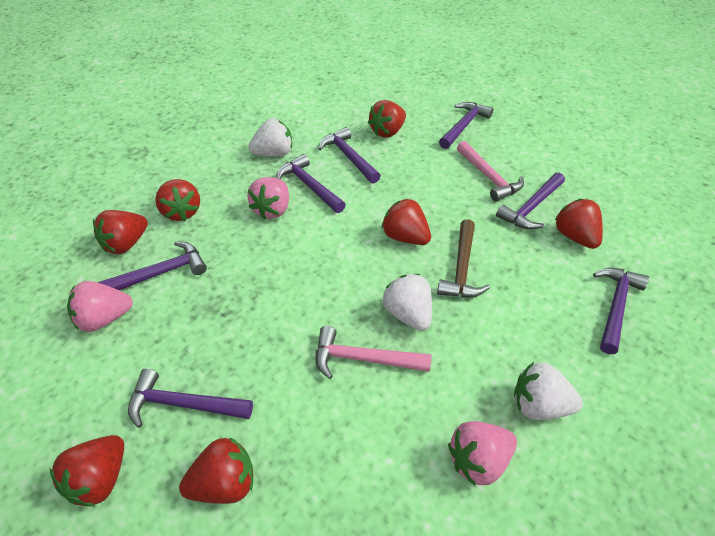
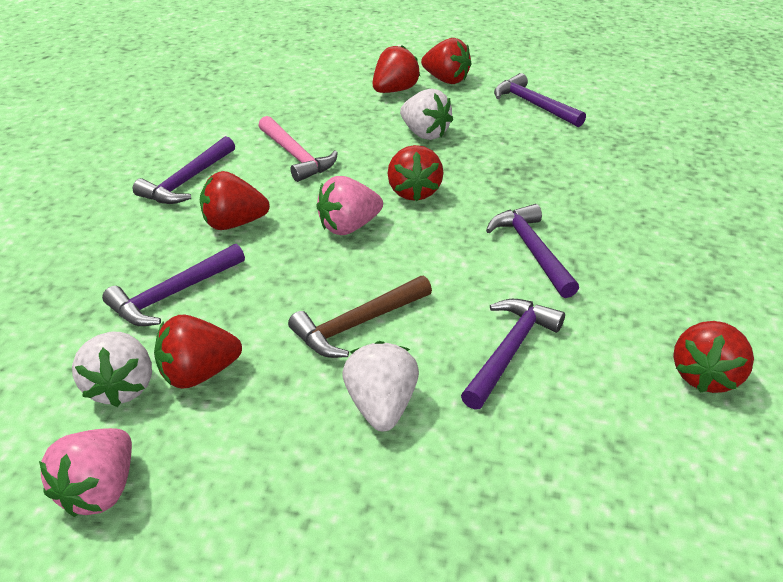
pink hammer: 2 -> 1
pink strawberry: 3 -> 2
purple hammer: 7 -> 5
red strawberry: 7 -> 6

